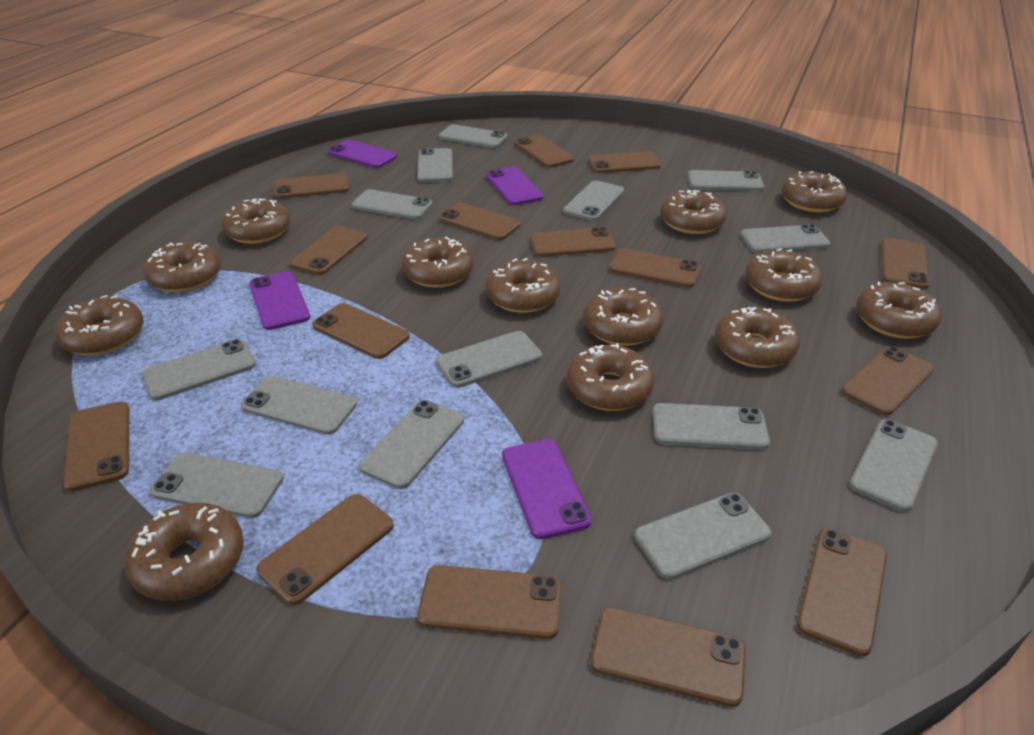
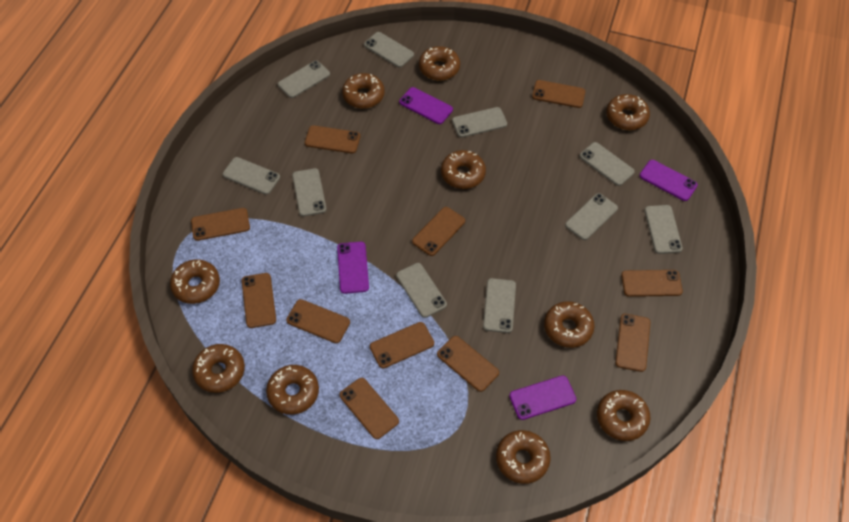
brown donut: 13 -> 10
brown phone: 15 -> 11
grey phone: 14 -> 10

